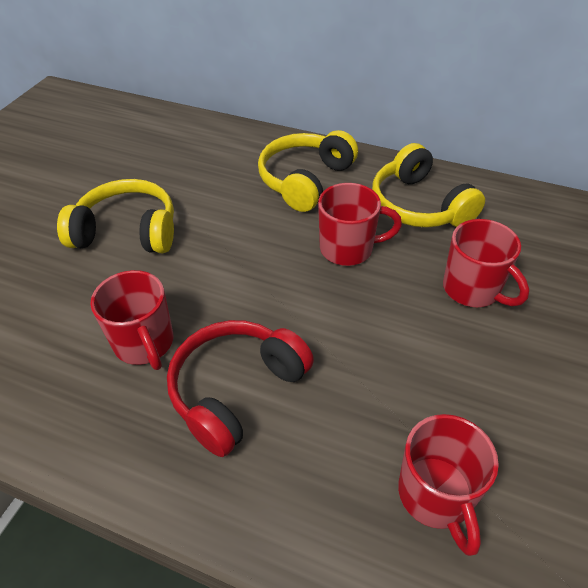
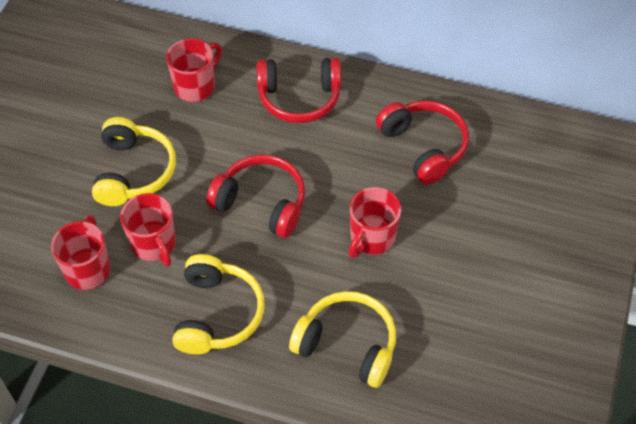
red headphones: 1 -> 3

